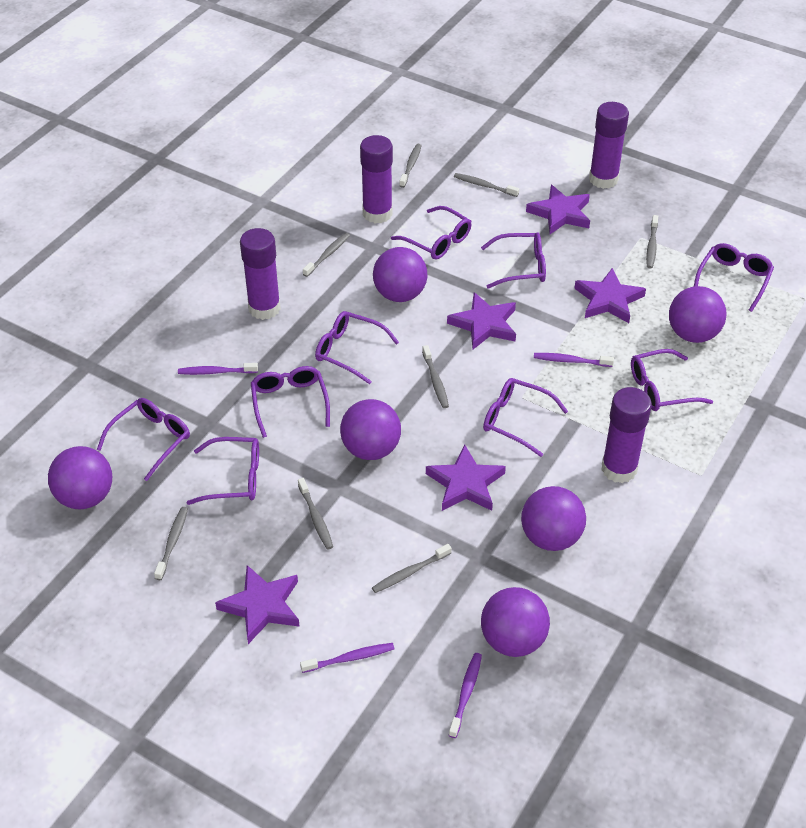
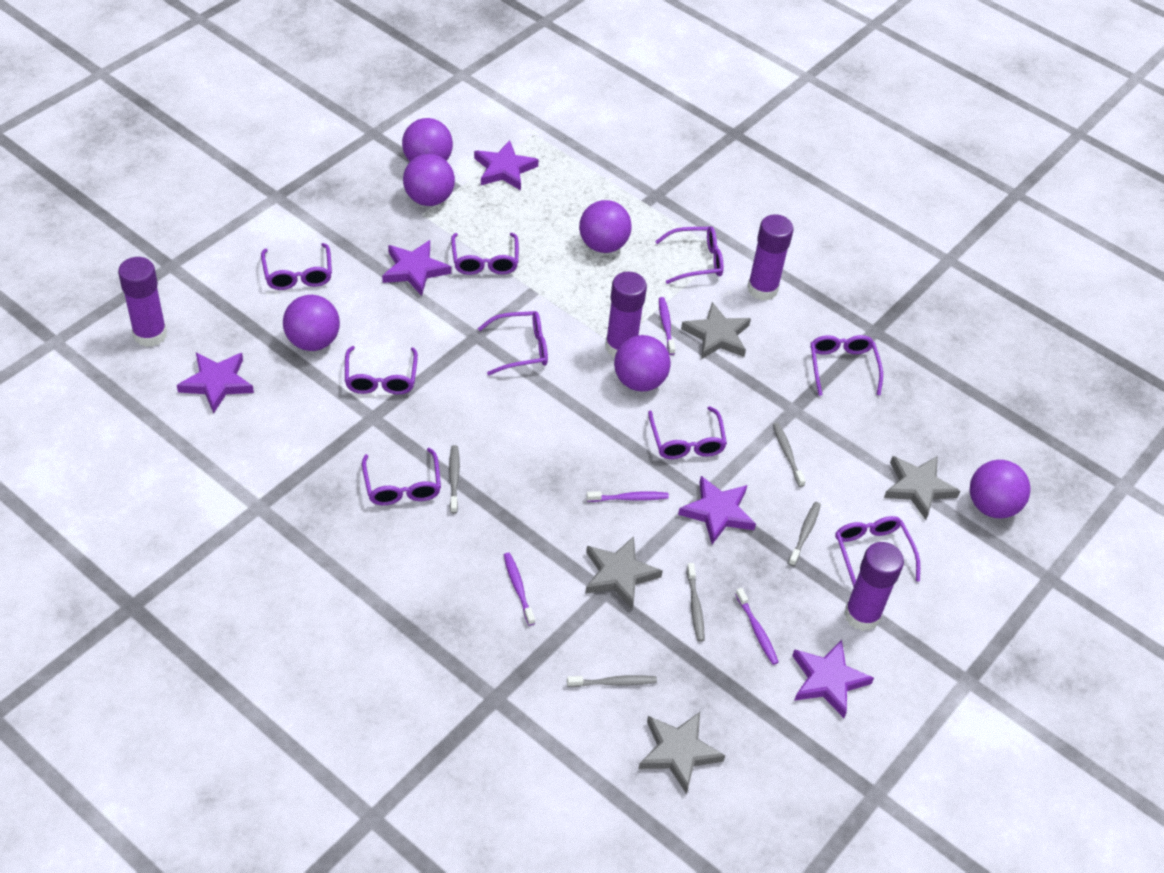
grey star: 0 -> 4
grey toothbrush: 8 -> 5

